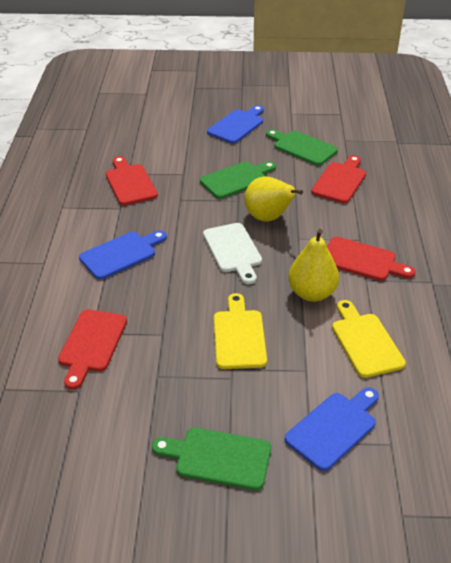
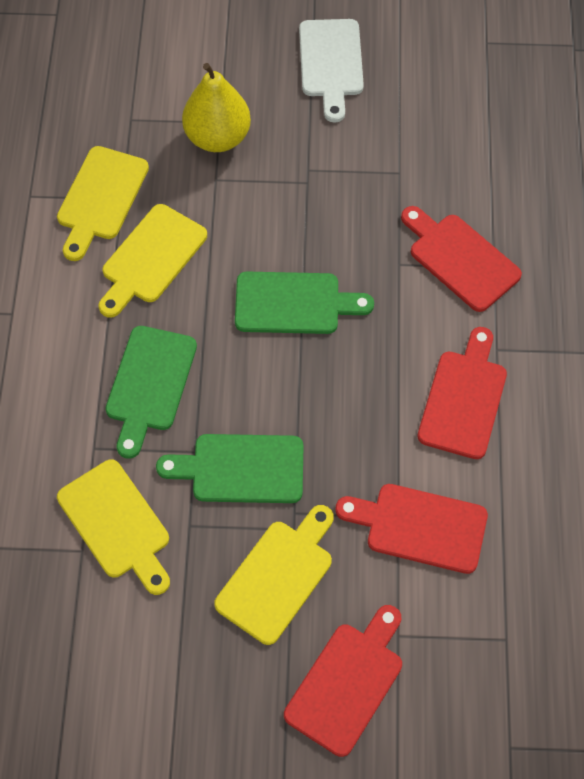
blue cutting board: 3 -> 0
yellow cutting board: 2 -> 4
yellow pear: 2 -> 1

